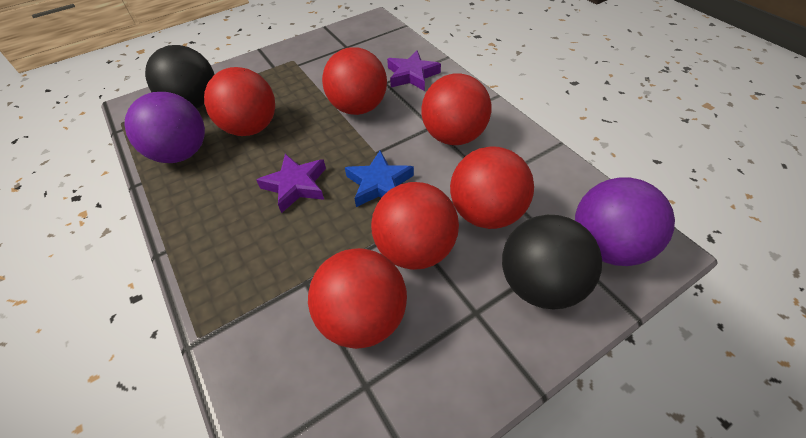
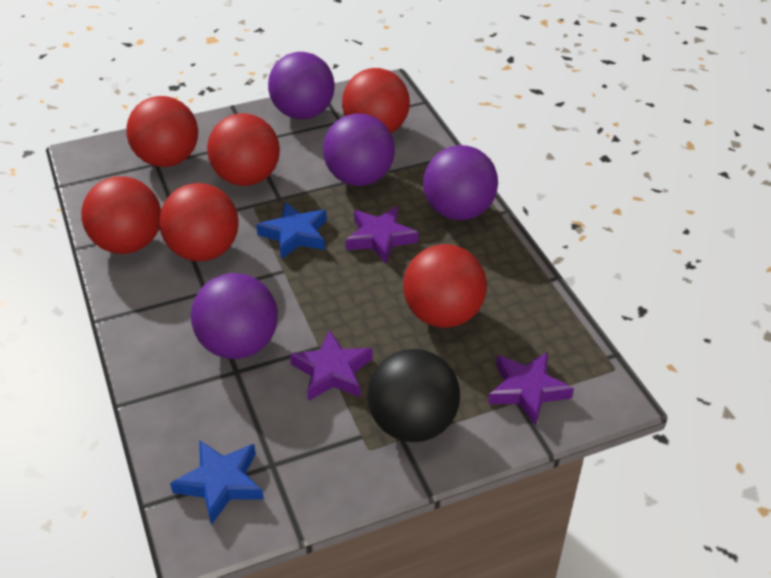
black ball: 2 -> 1
blue star: 1 -> 2
purple ball: 2 -> 4
purple star: 2 -> 3

